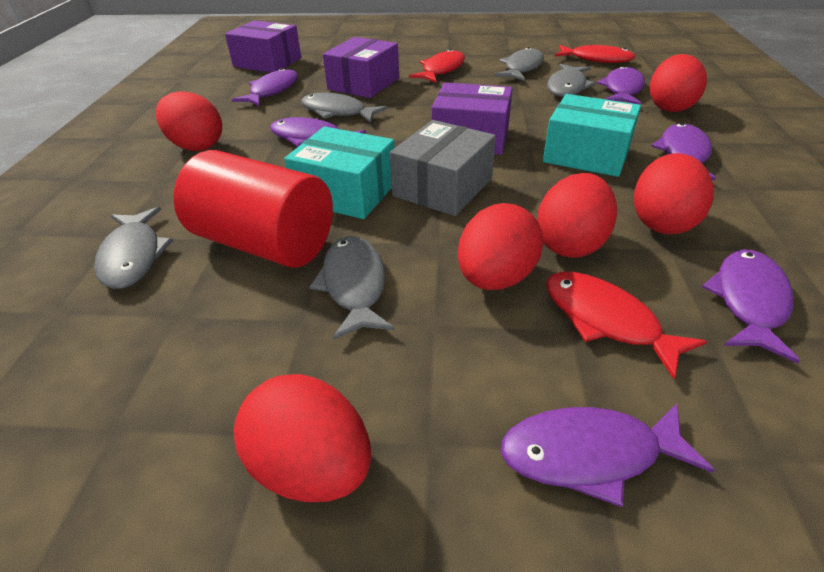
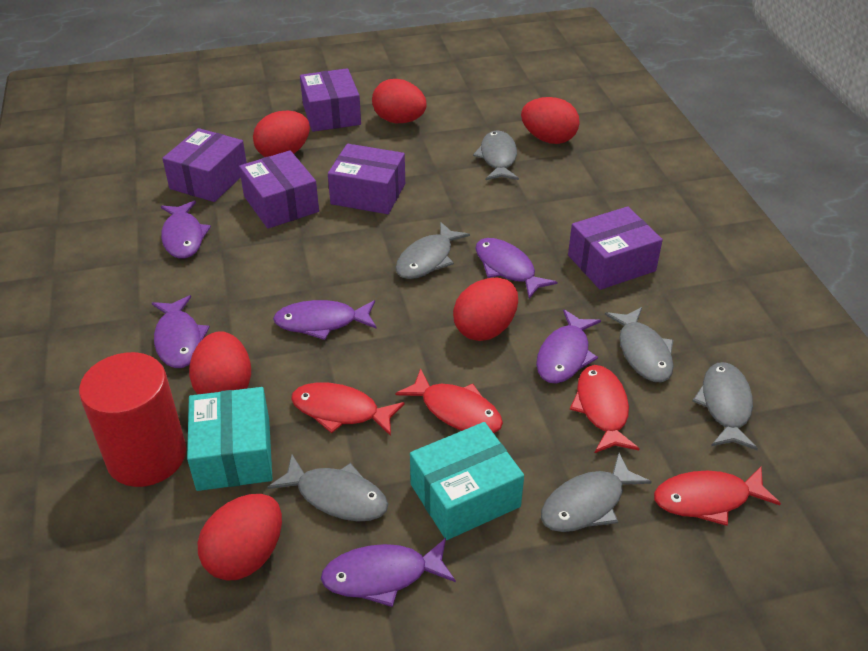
grey box: 1 -> 0
grey fish: 5 -> 6
purple box: 3 -> 5
red fish: 3 -> 4

